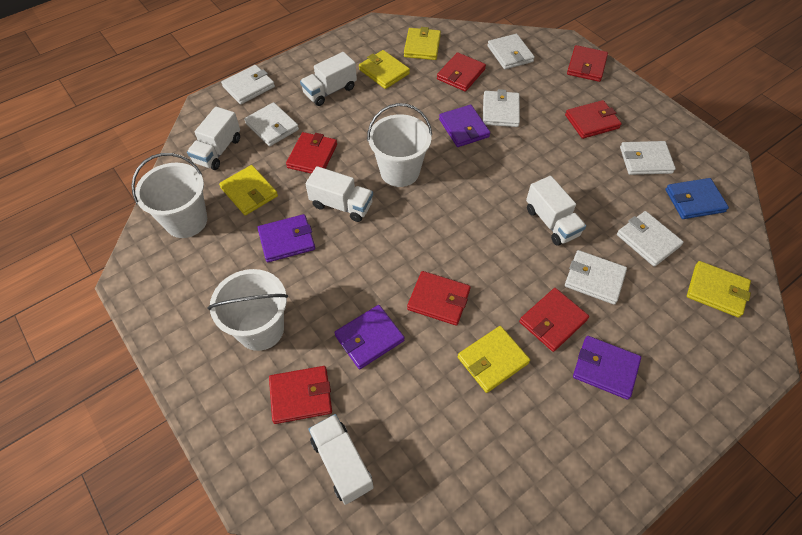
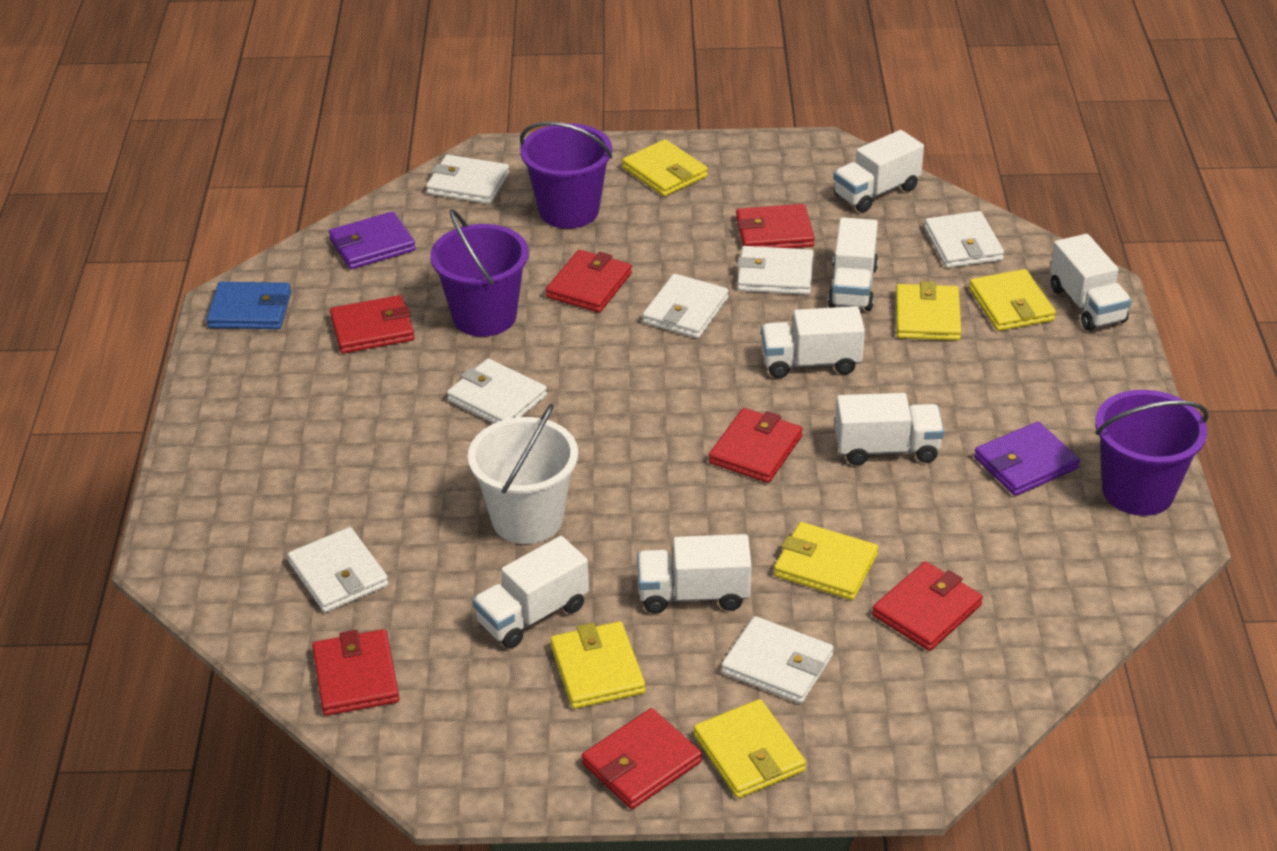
purple bucket: 0 -> 3
purple wallet: 4 -> 2
white bucket: 3 -> 1
white truck: 5 -> 7
yellow wallet: 5 -> 6

